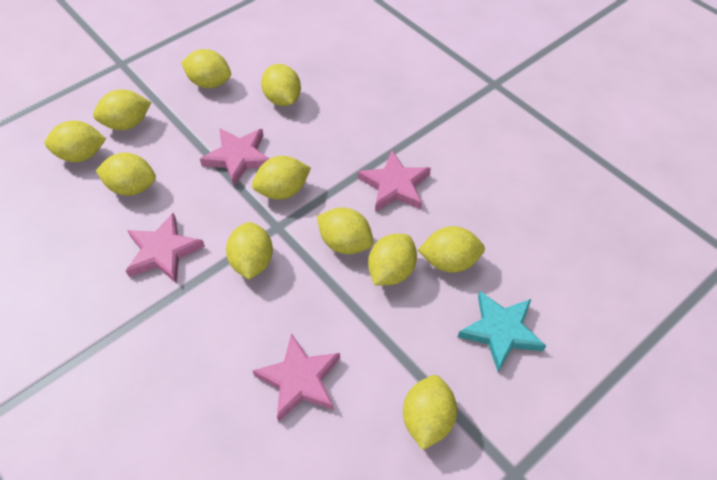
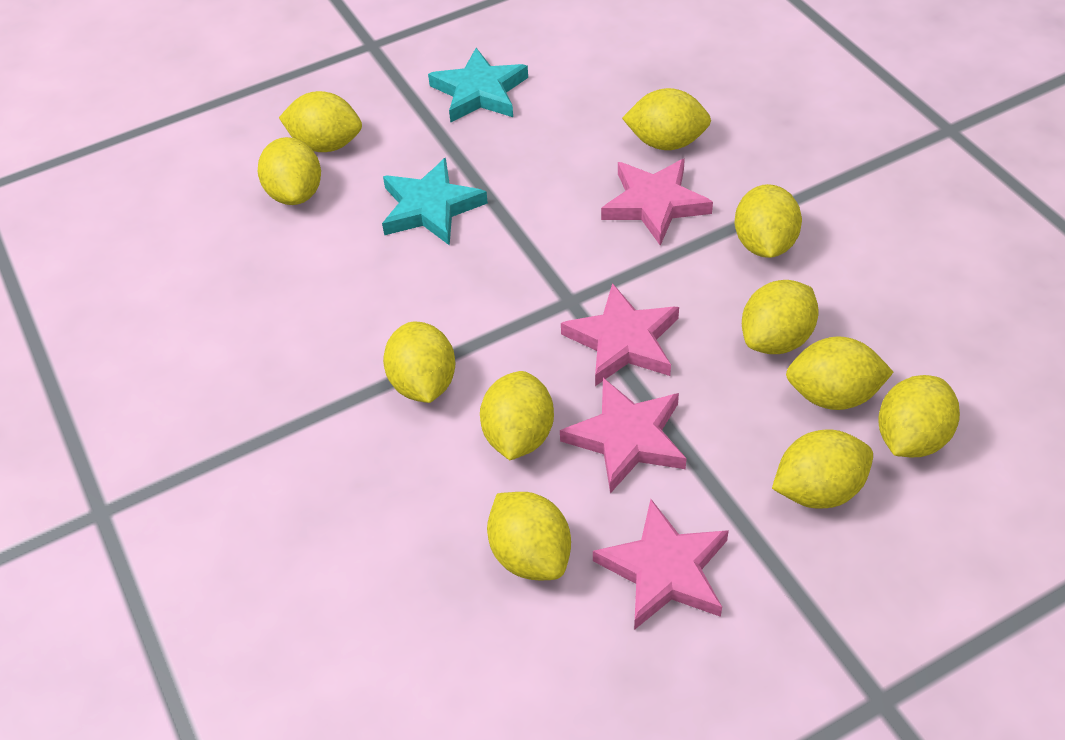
turquoise star: 1 -> 2

